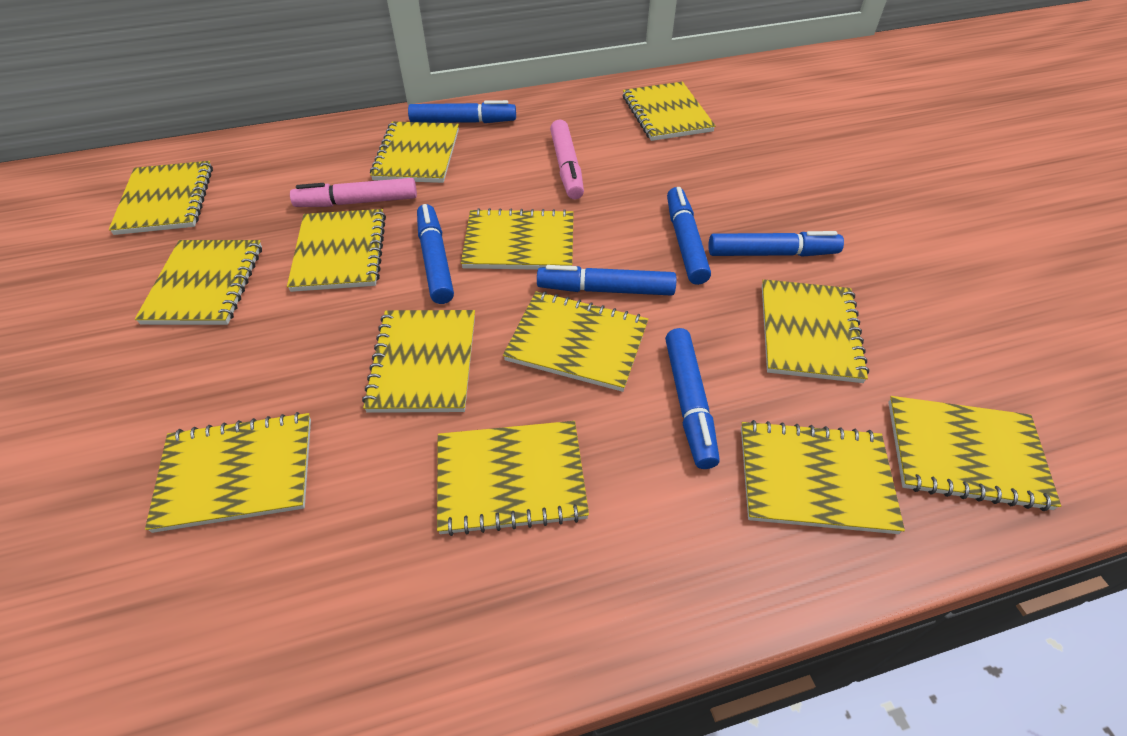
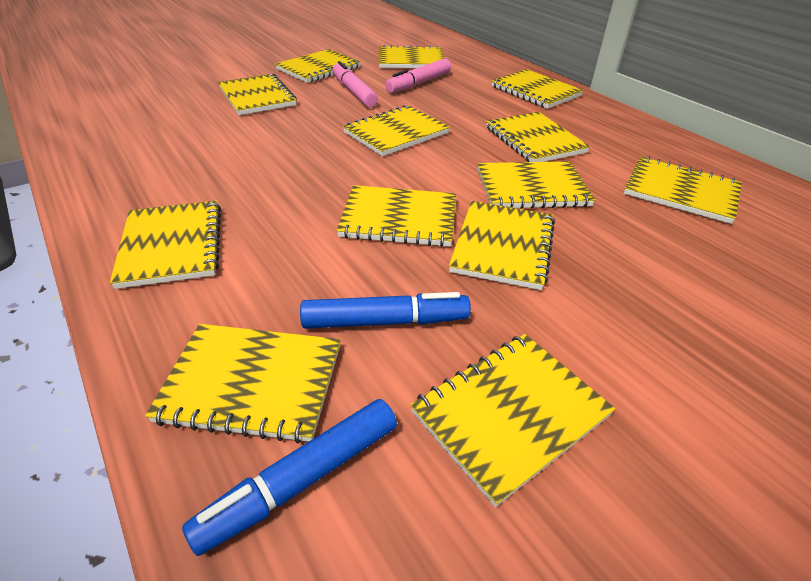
blue marker: 6 -> 2

